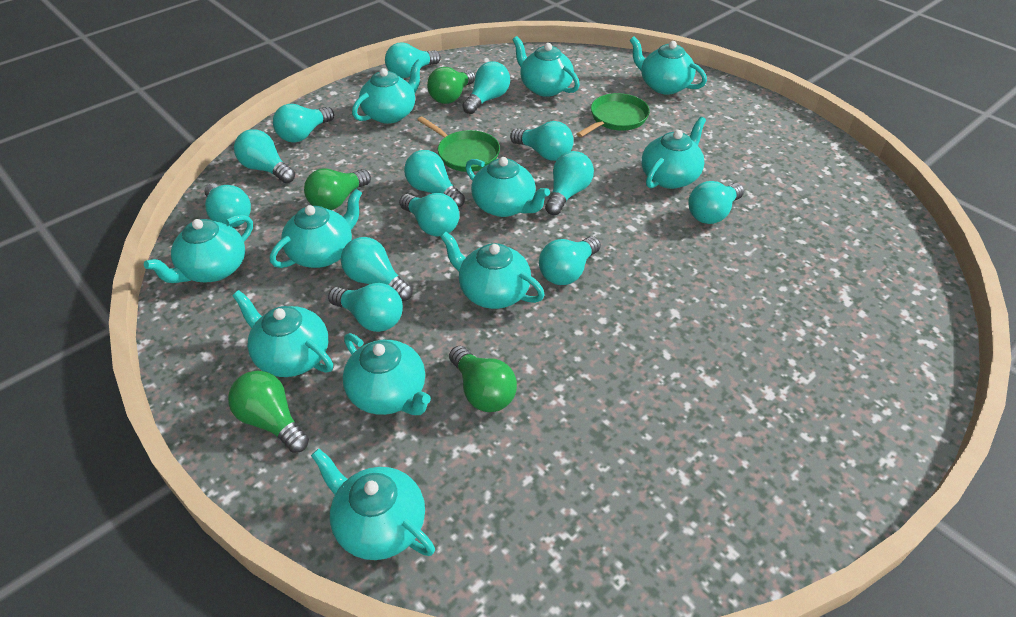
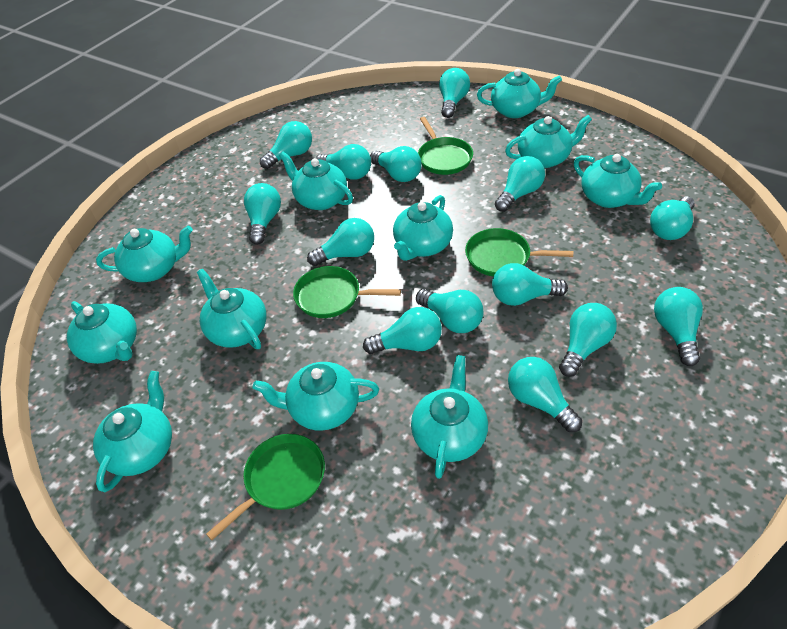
green light bulb: 4 -> 0
green pan: 2 -> 4
turquoise light bulb: 13 -> 14

